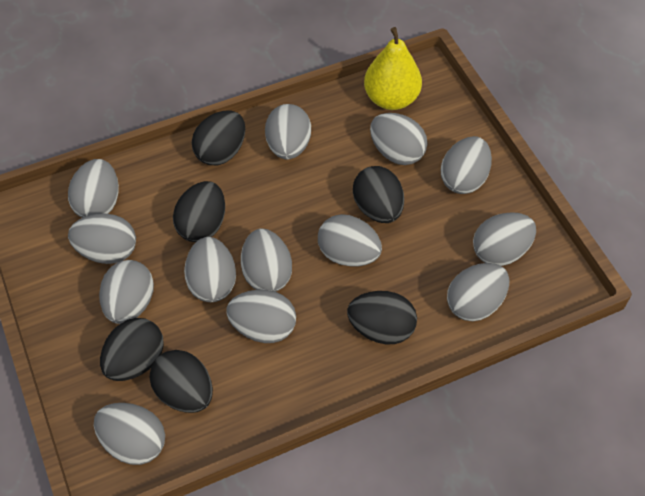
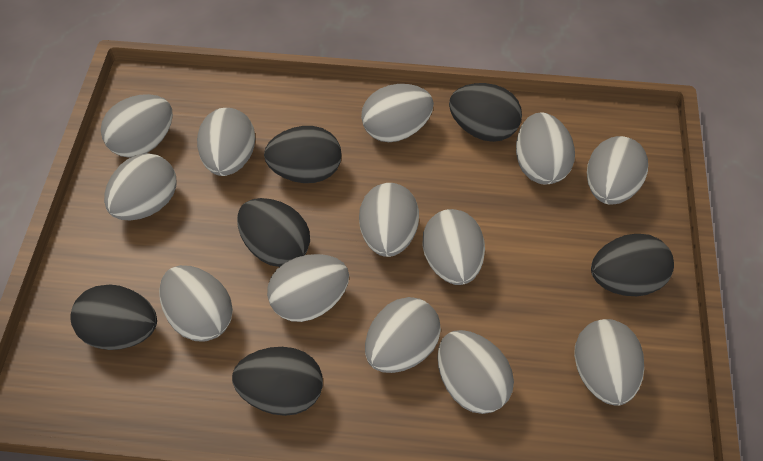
yellow pear: 1 -> 0

